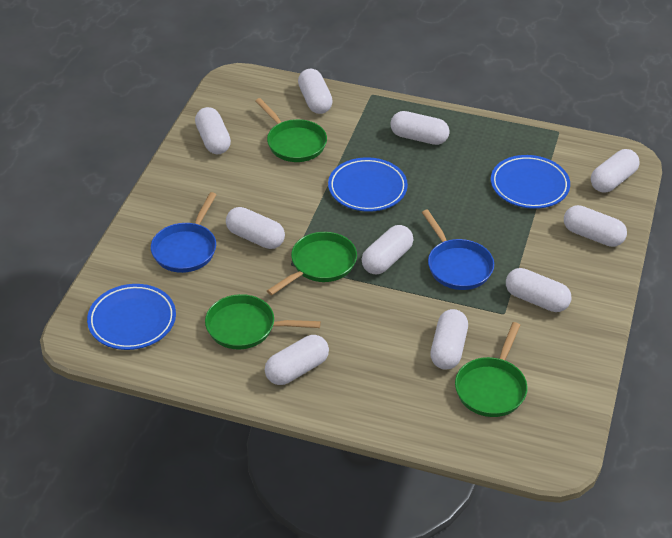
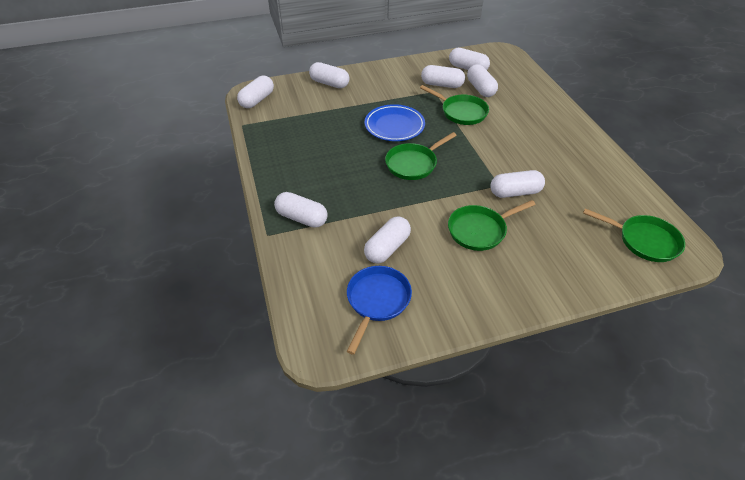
blue pan: 2 -> 1
blue plate: 3 -> 1
white capsule: 10 -> 8

